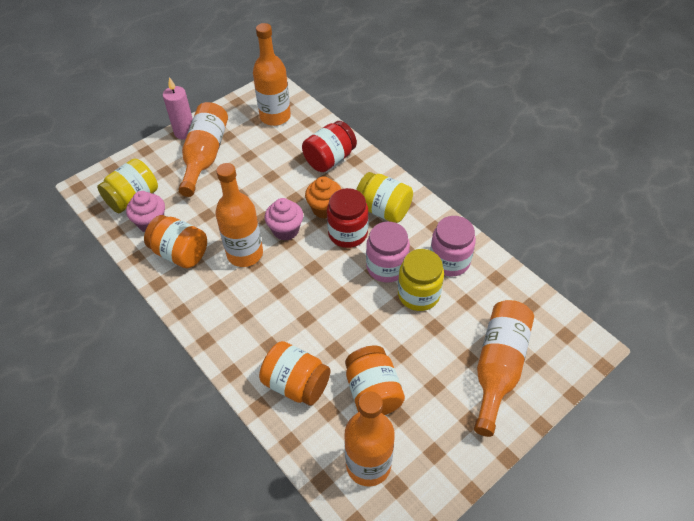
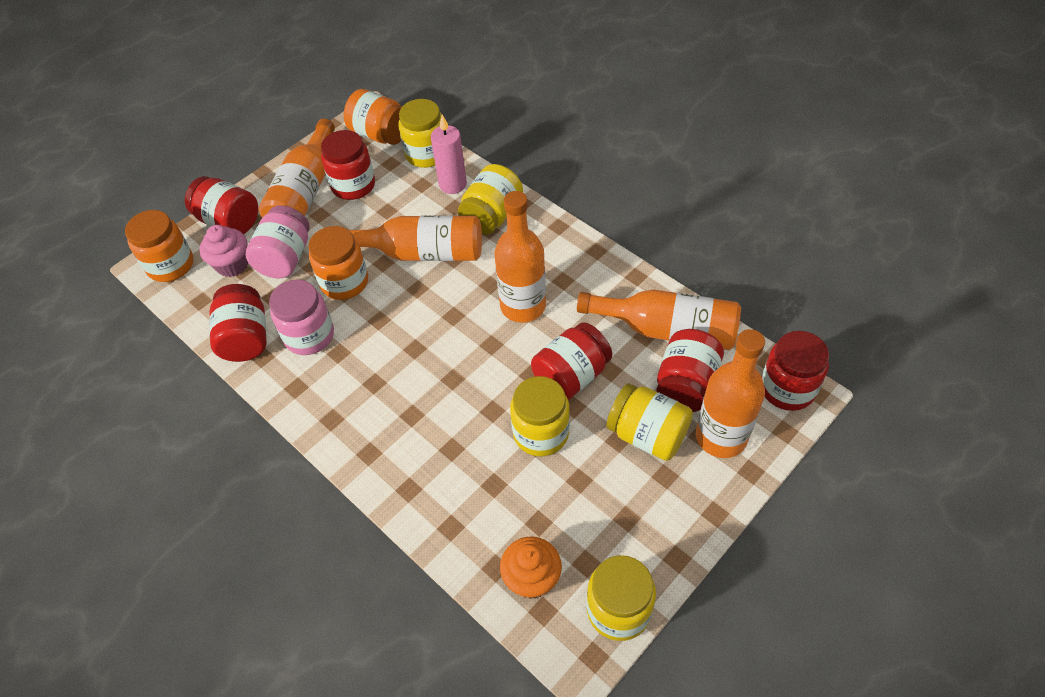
pink cupcake: 2 -> 1
red jar: 2 -> 6
yellow jar: 3 -> 5

